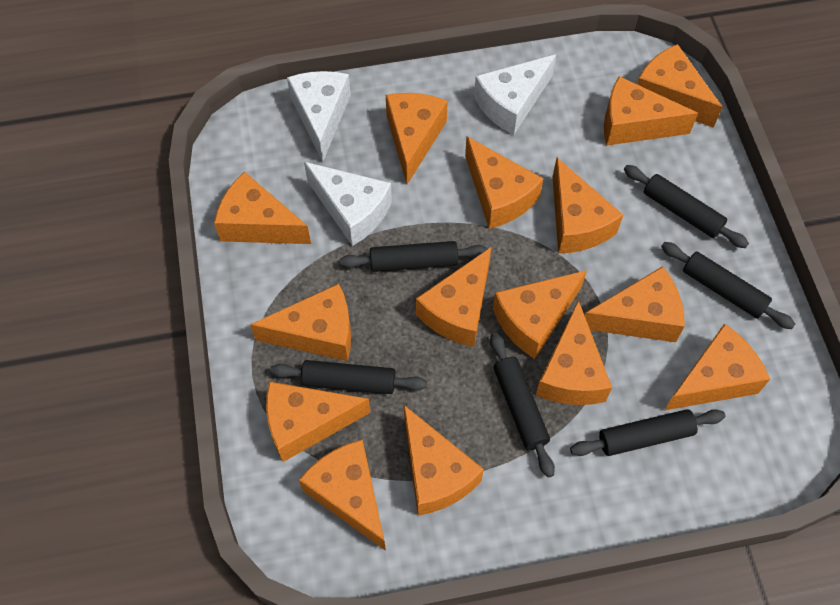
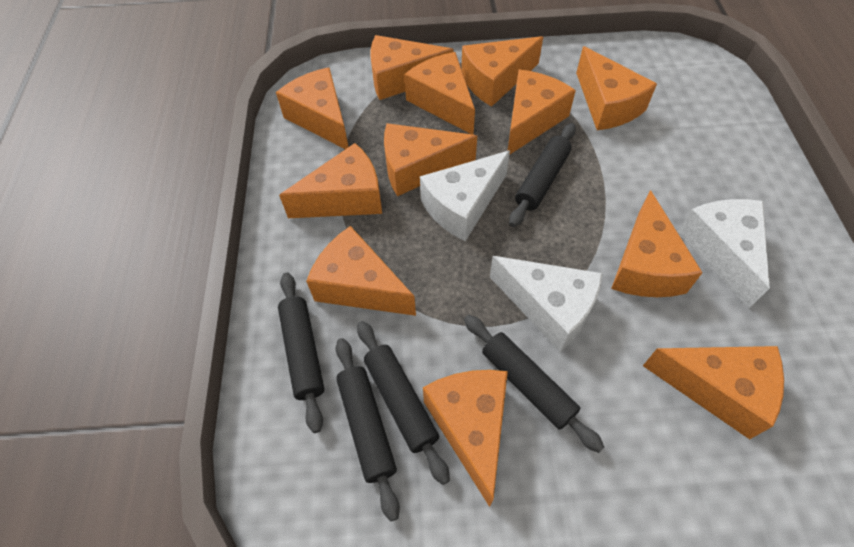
black rolling pin: 6 -> 5
orange cheese: 15 -> 12

